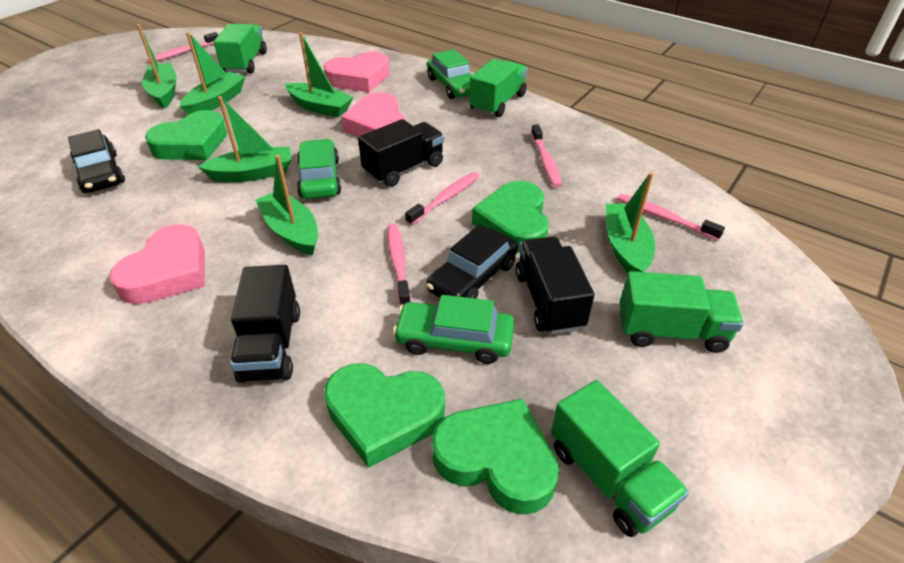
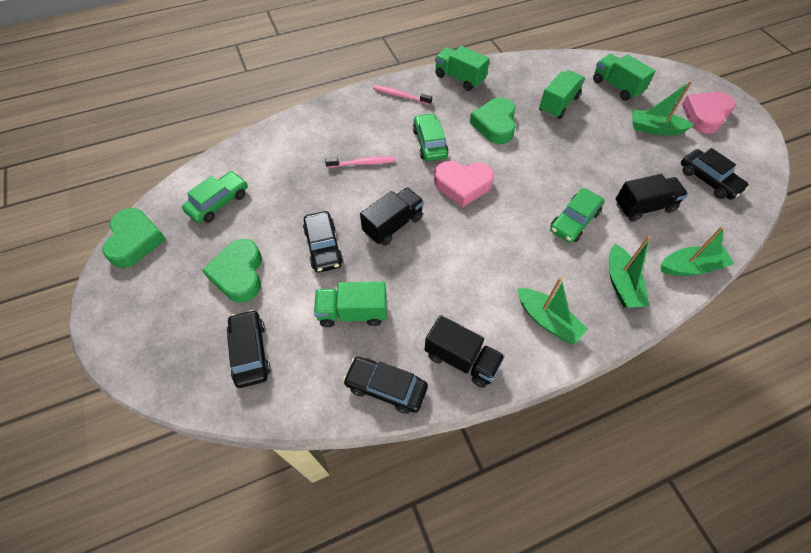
black car: 2 -> 4
green boat: 6 -> 4
green heart: 4 -> 3
pink heart: 3 -> 2
pink toothbrush: 5 -> 2

